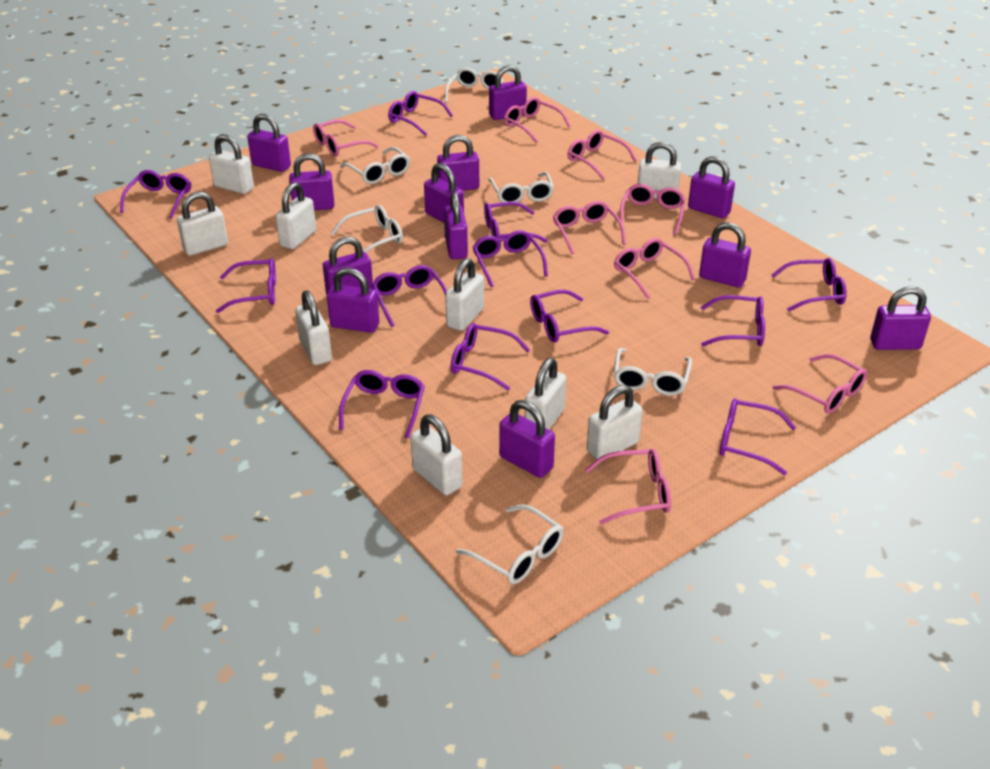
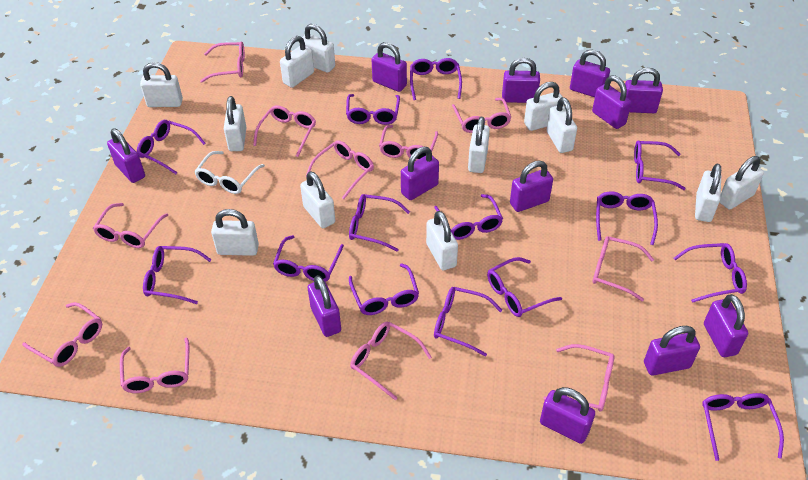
pink glasses: 8 -> 11
purple glasses: 12 -> 14
white glasses: 6 -> 1
white padlock: 9 -> 12

